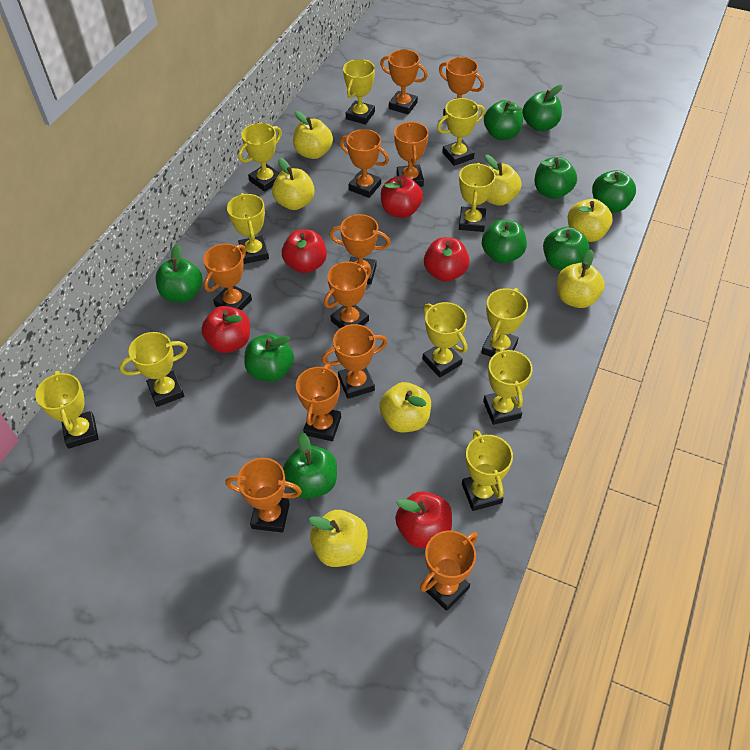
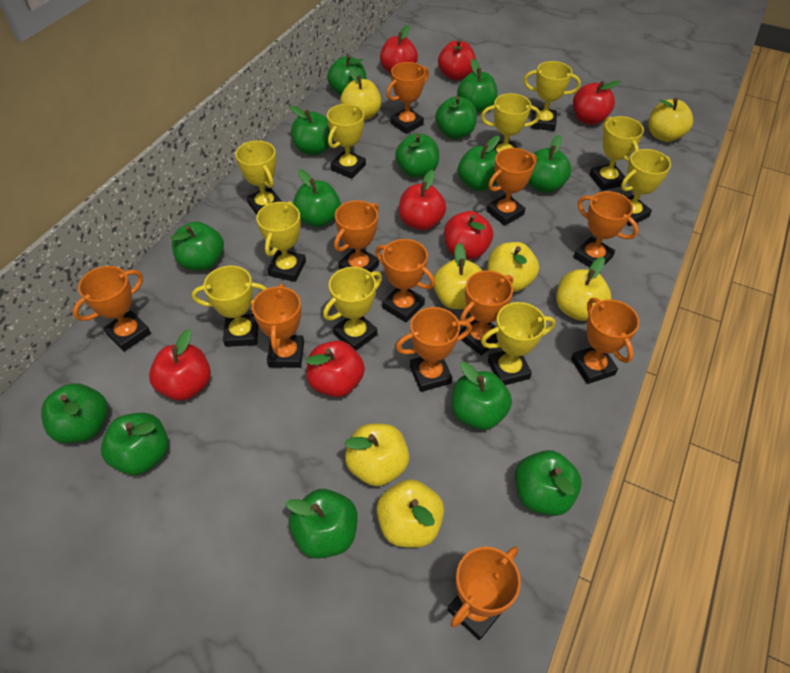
green apple: 9 -> 14
red apple: 5 -> 7
yellow trophy: 11 -> 10

